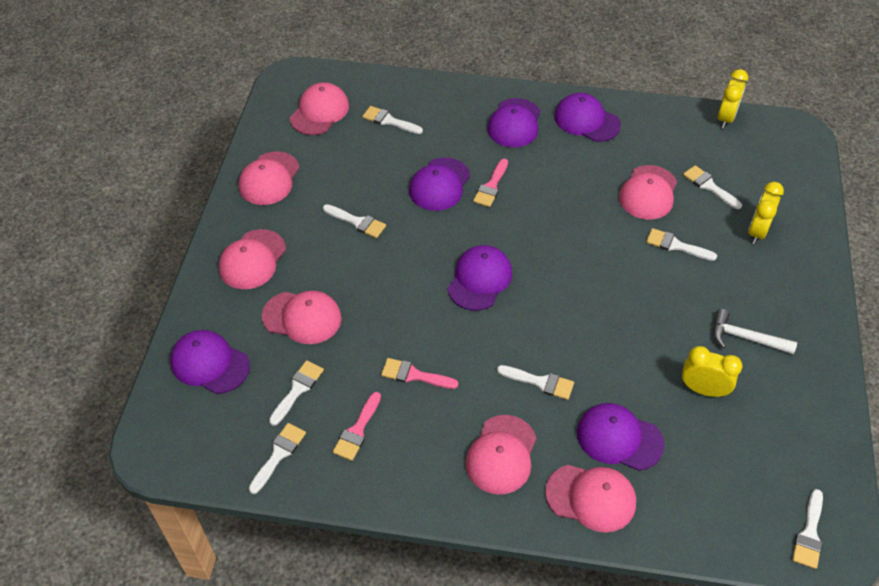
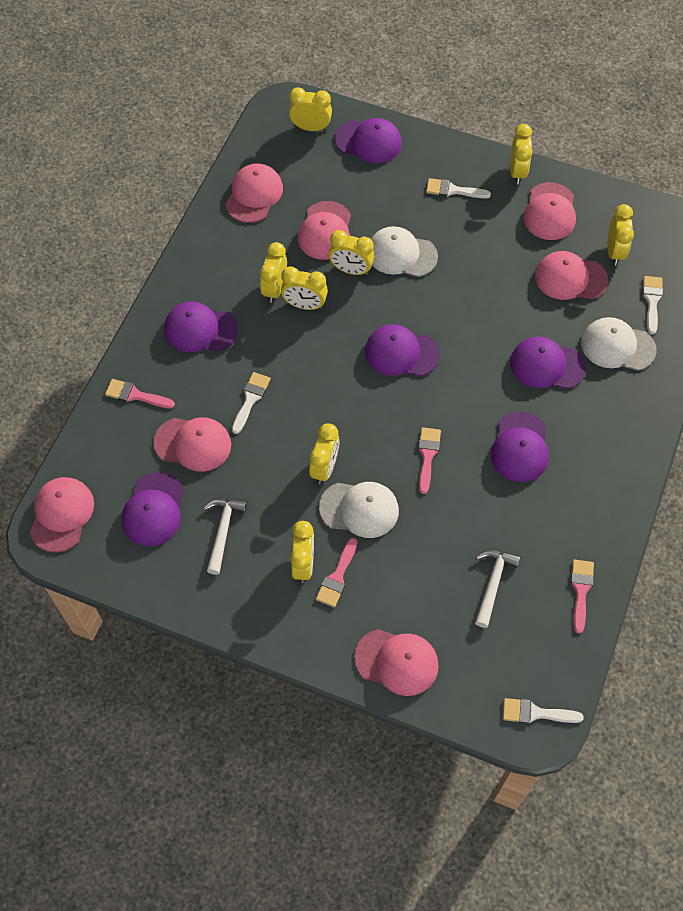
pink brush: 3 -> 4
white brush: 8 -> 4
white cap: 0 -> 3
white hammer: 1 -> 2
yellow clock: 3 -> 8

